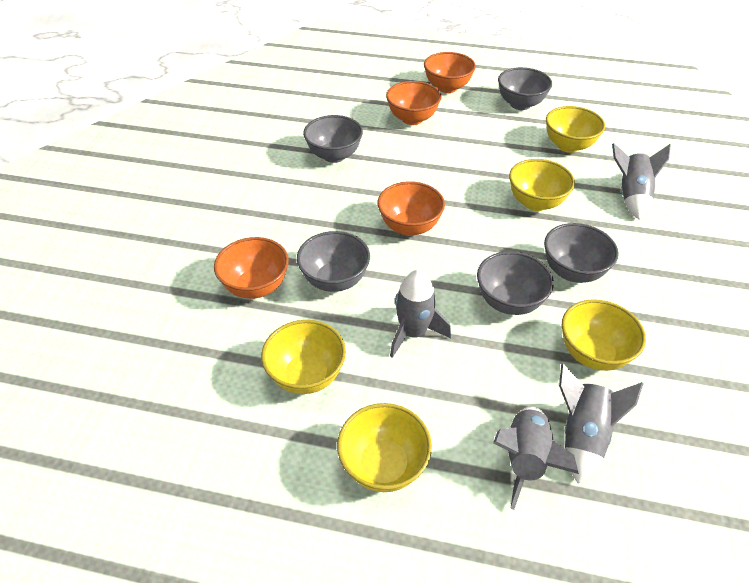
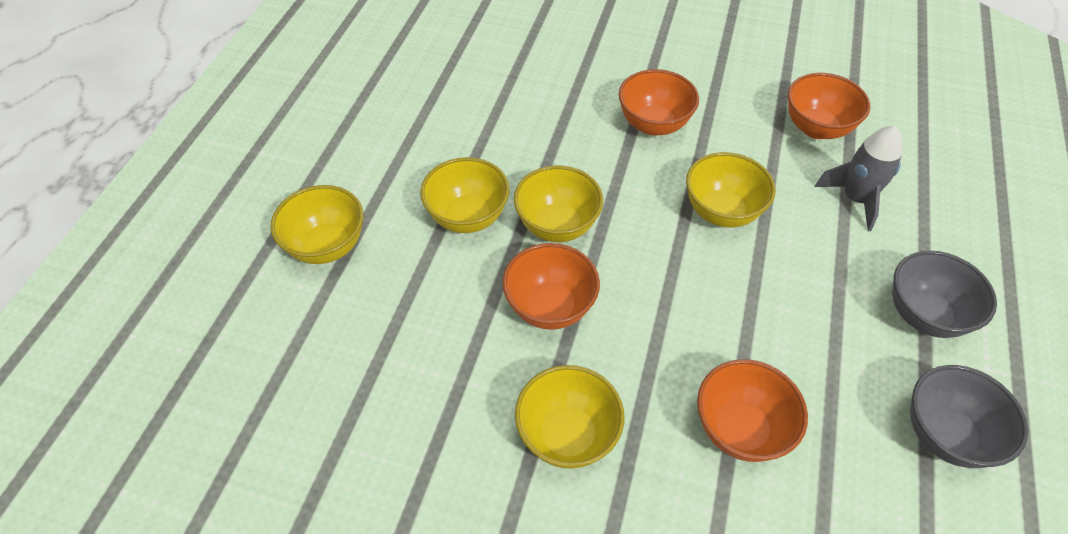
grey bowl: 5 -> 2
grey rocket: 4 -> 1

